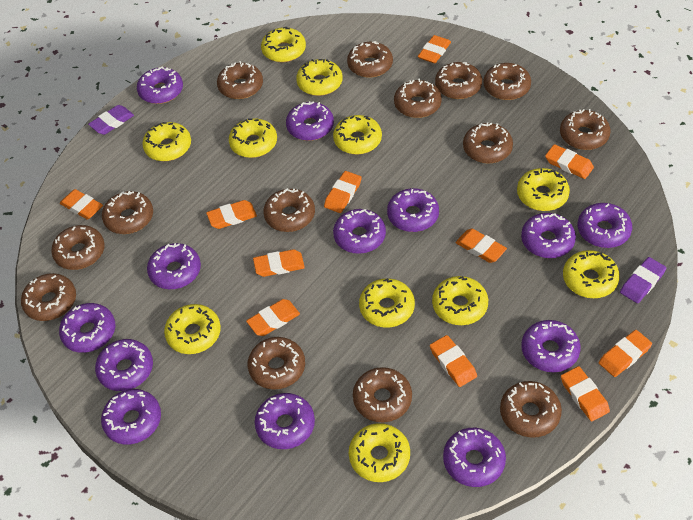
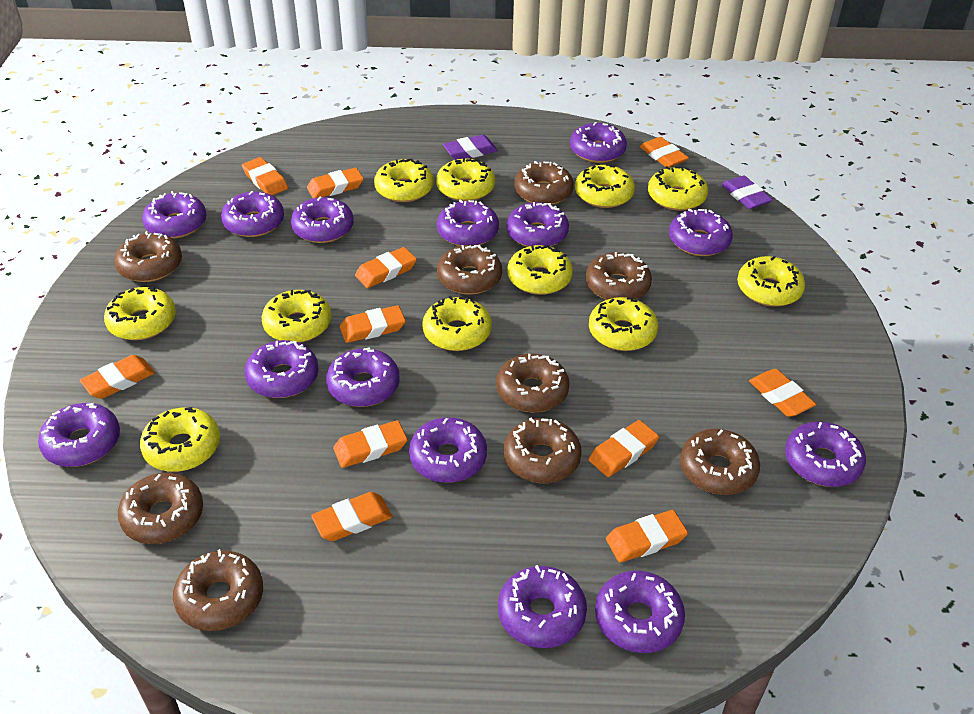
brown donut: 14 -> 9
purple donut: 13 -> 14

